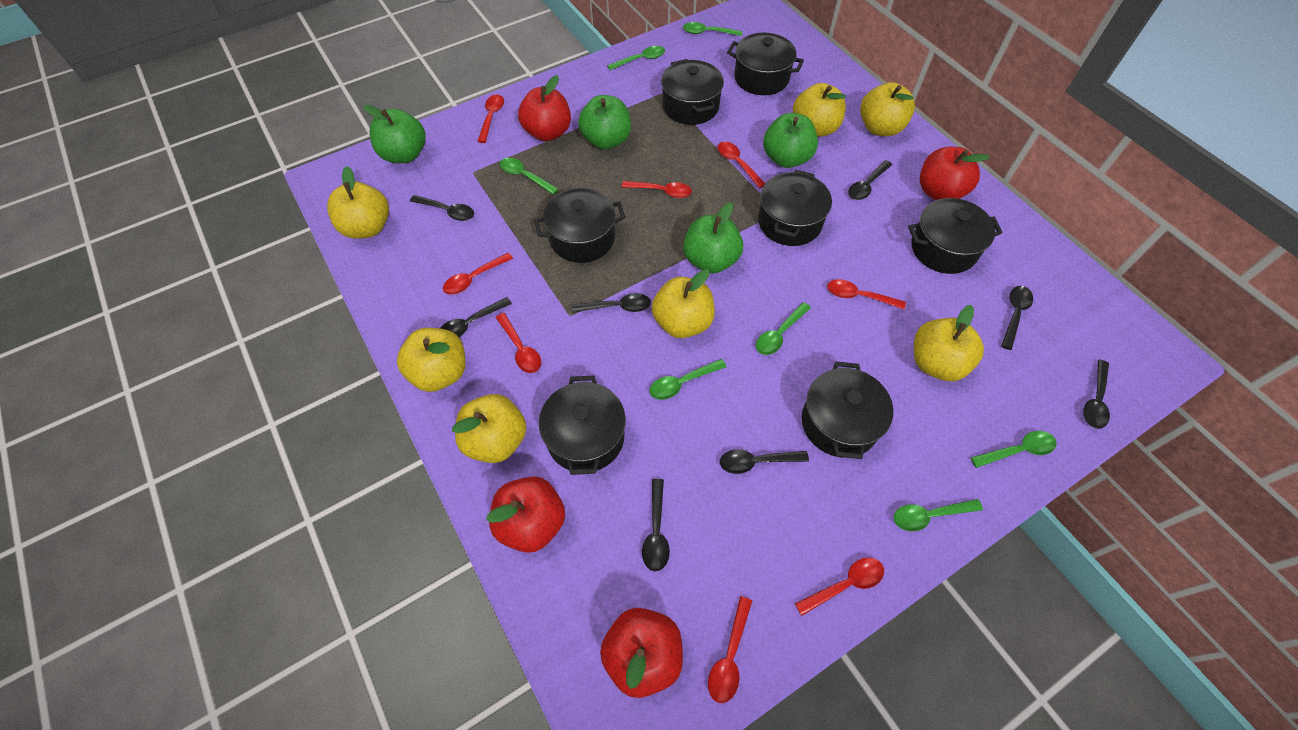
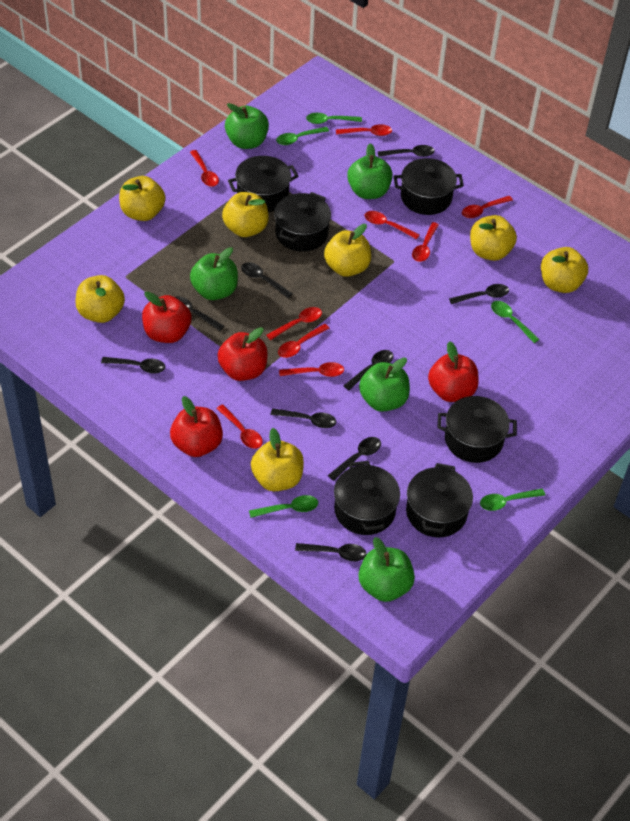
black pot: 7 -> 6
black spoon: 8 -> 9
green apple: 4 -> 5
green spoon: 7 -> 5
red spoon: 8 -> 9

